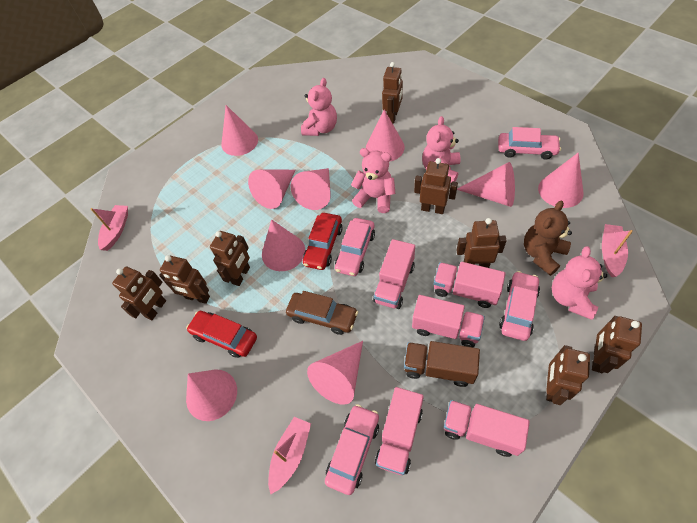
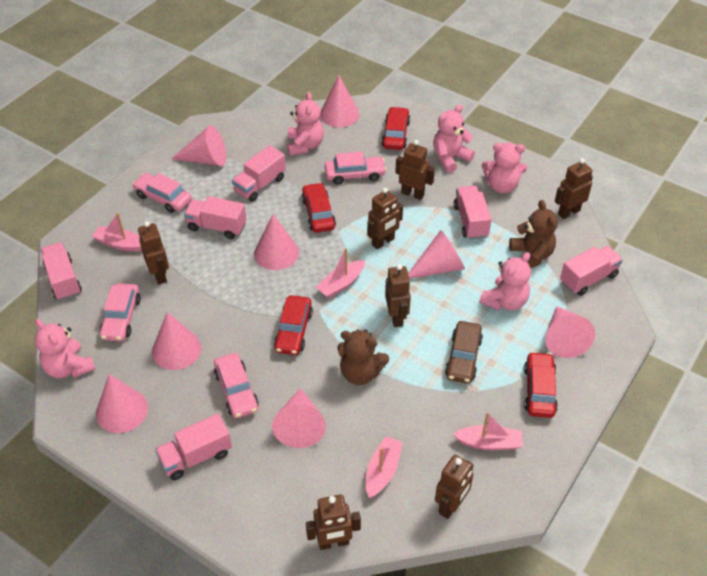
brown robot: 8 -> 7
brown teddy bear: 1 -> 2
brown truck: 1 -> 0
pink boat: 3 -> 4
pink cone: 9 -> 8
pink teddy bear: 4 -> 5
pink truck: 5 -> 6
red car: 2 -> 4

